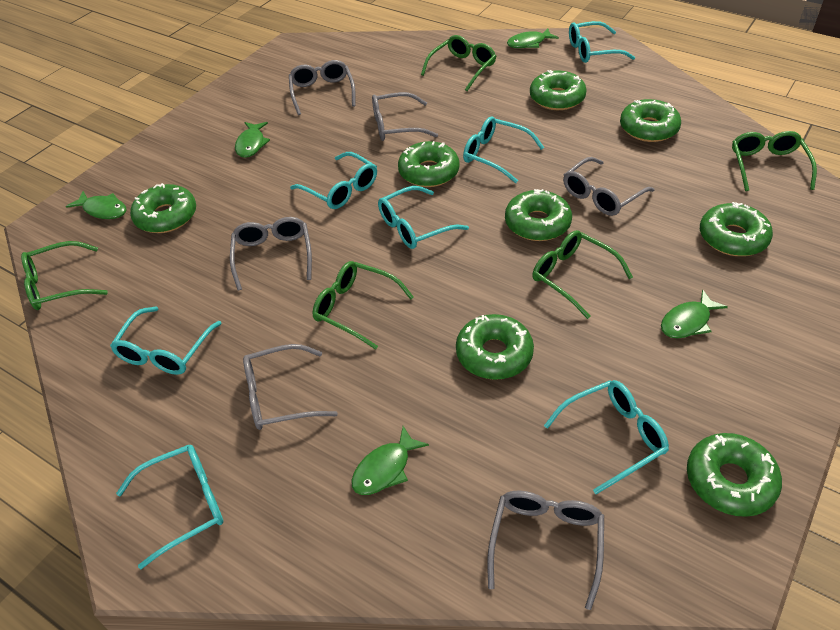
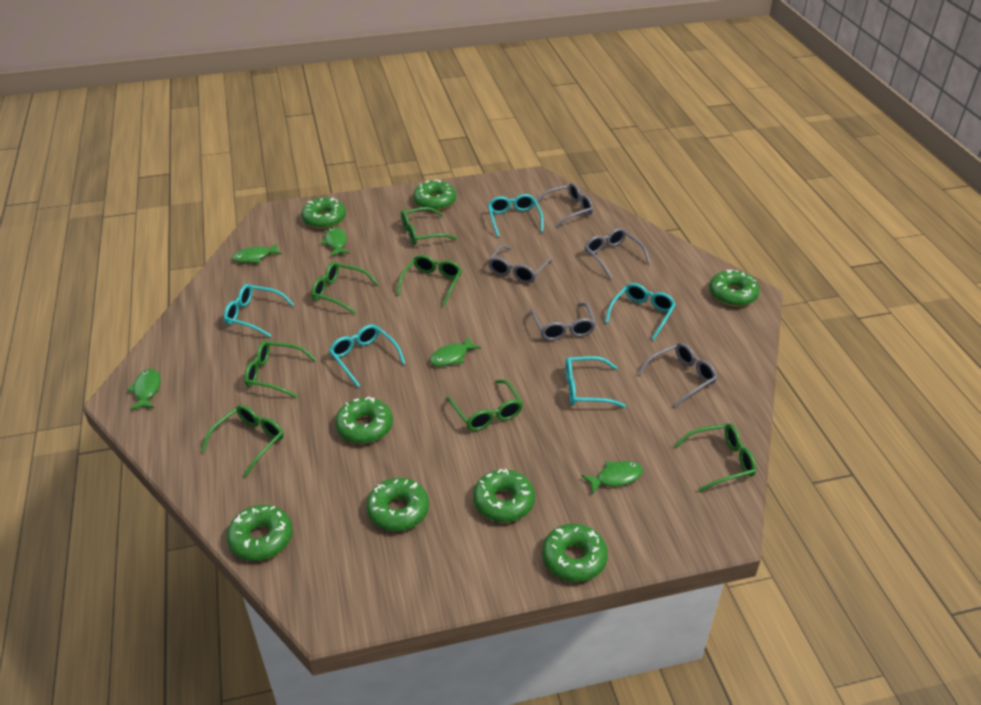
green glasses: 5 -> 7
grey glasses: 6 -> 5
turquoise glasses: 7 -> 5

